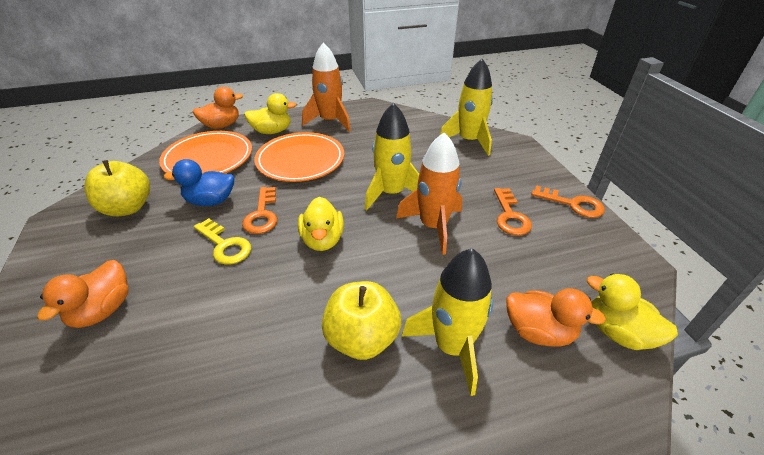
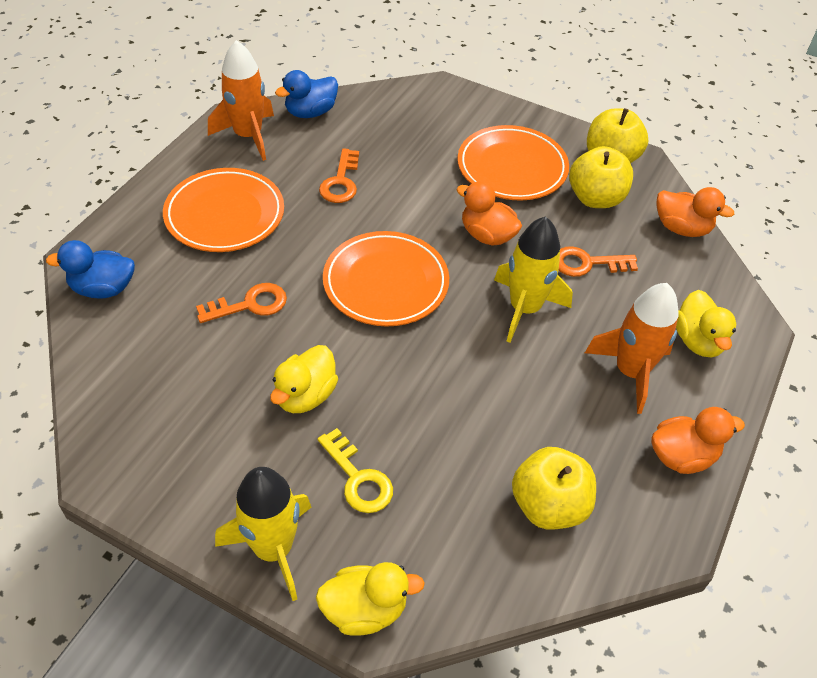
blue duck: 1 -> 2
orange plate: 2 -> 3
yellow apple: 2 -> 3
yellow rocket: 3 -> 2

